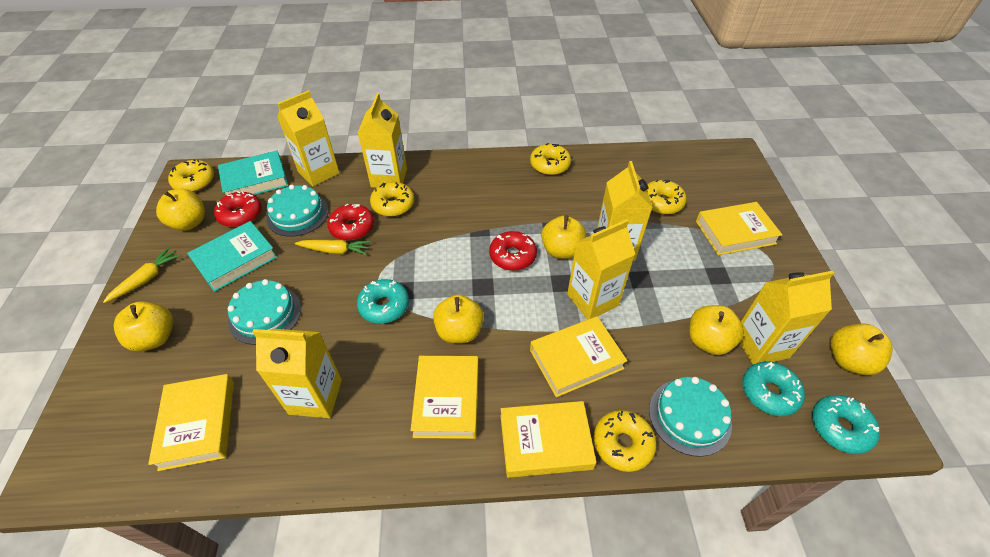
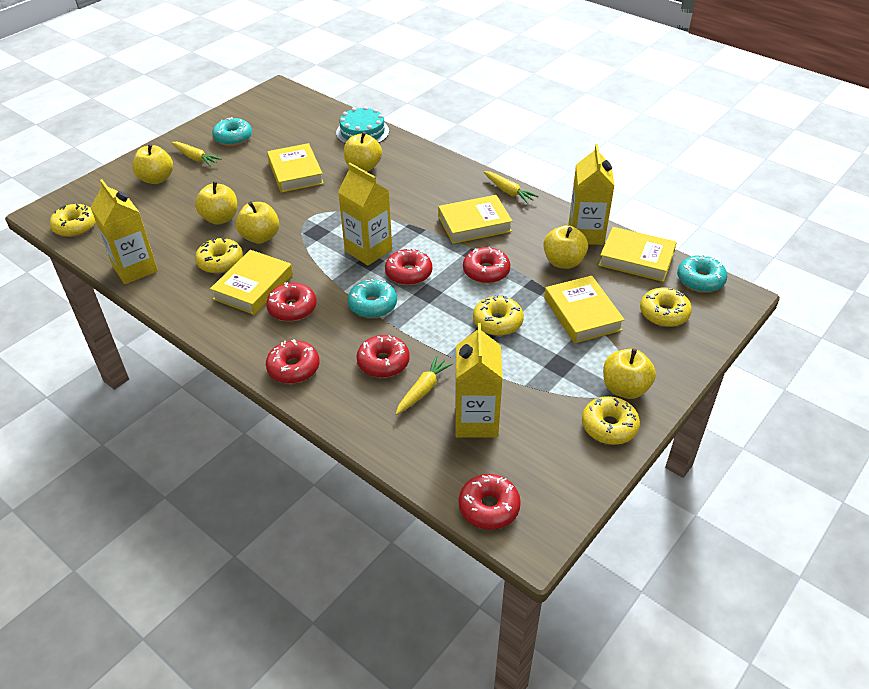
red donut: 3 -> 6
turquoise book: 2 -> 0
turquoise cake: 3 -> 1
yellow carrot: 2 -> 3
yellow carton: 6 -> 4

